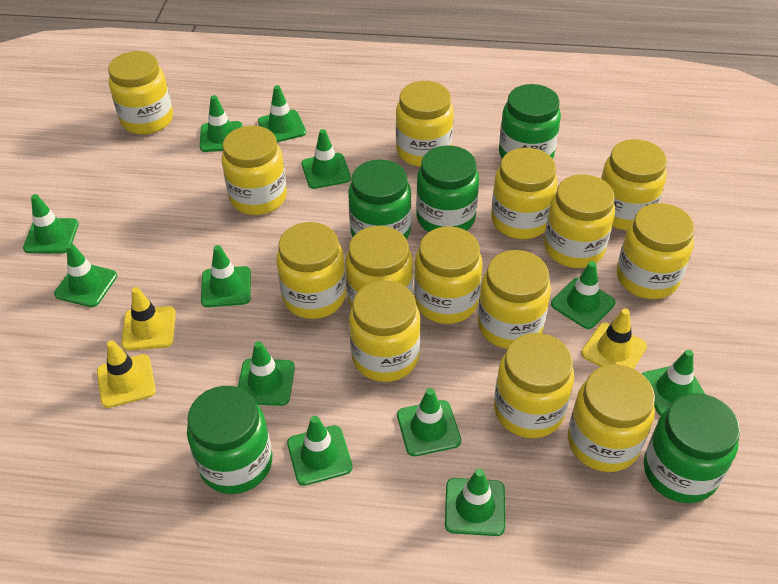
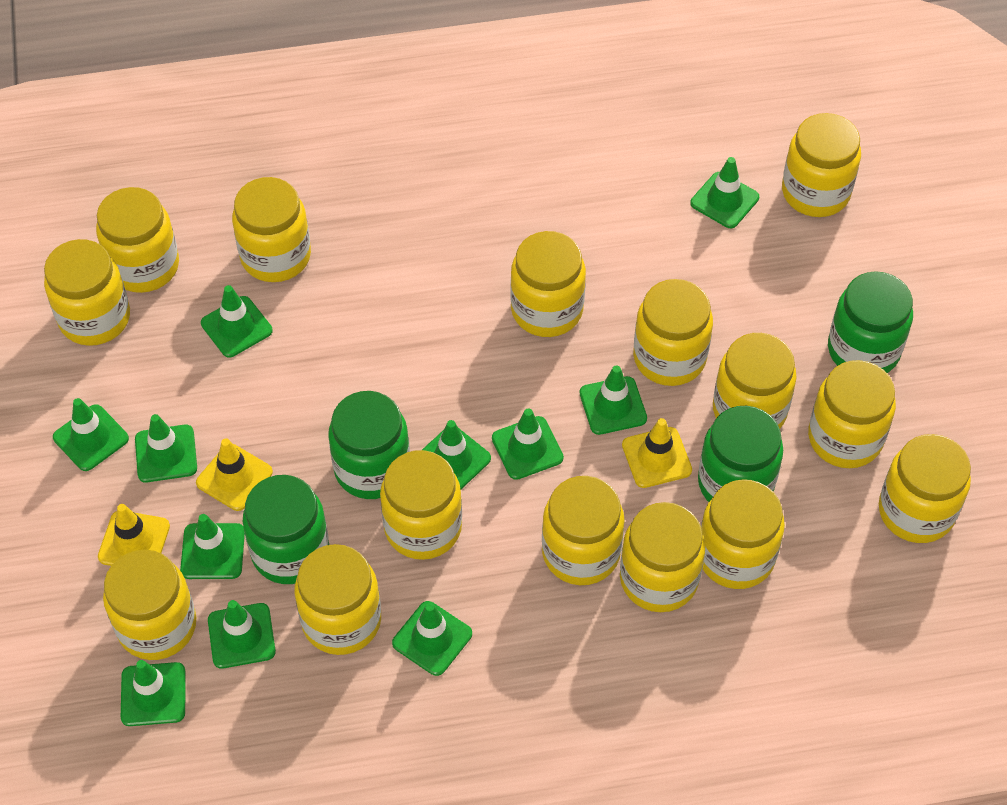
green jar: 5 -> 4
green traffic cone: 12 -> 11
yellow jar: 14 -> 15

